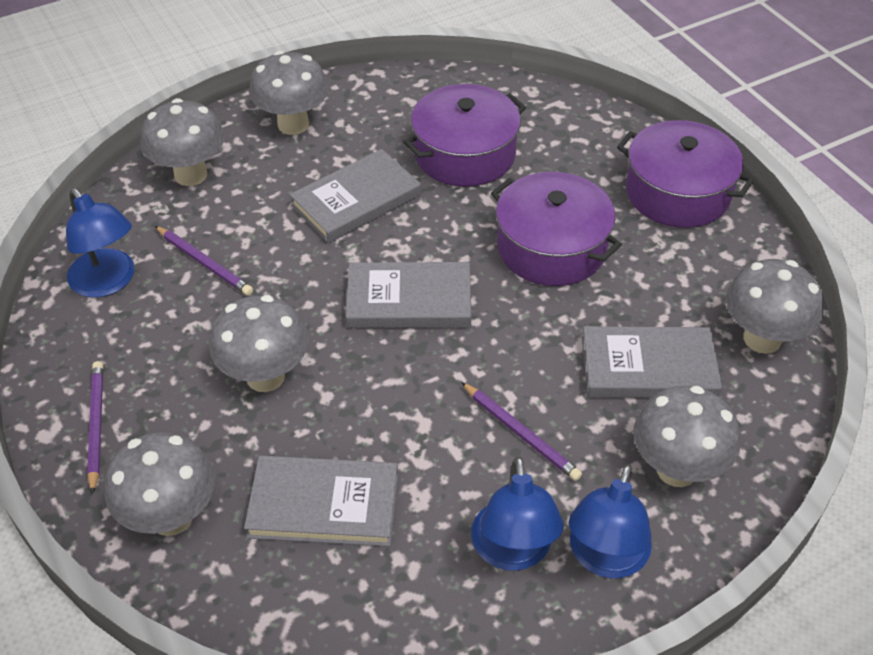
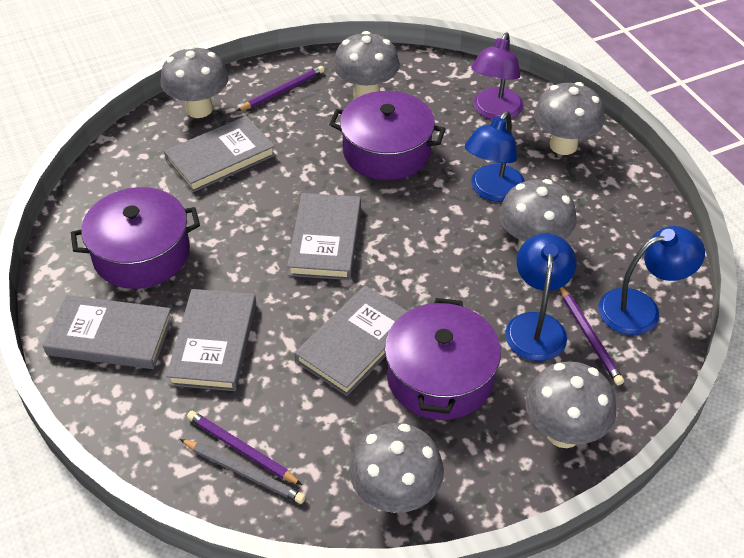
grey book: 4 -> 5
grey pencil: 0 -> 1
purple lamp: 0 -> 1

